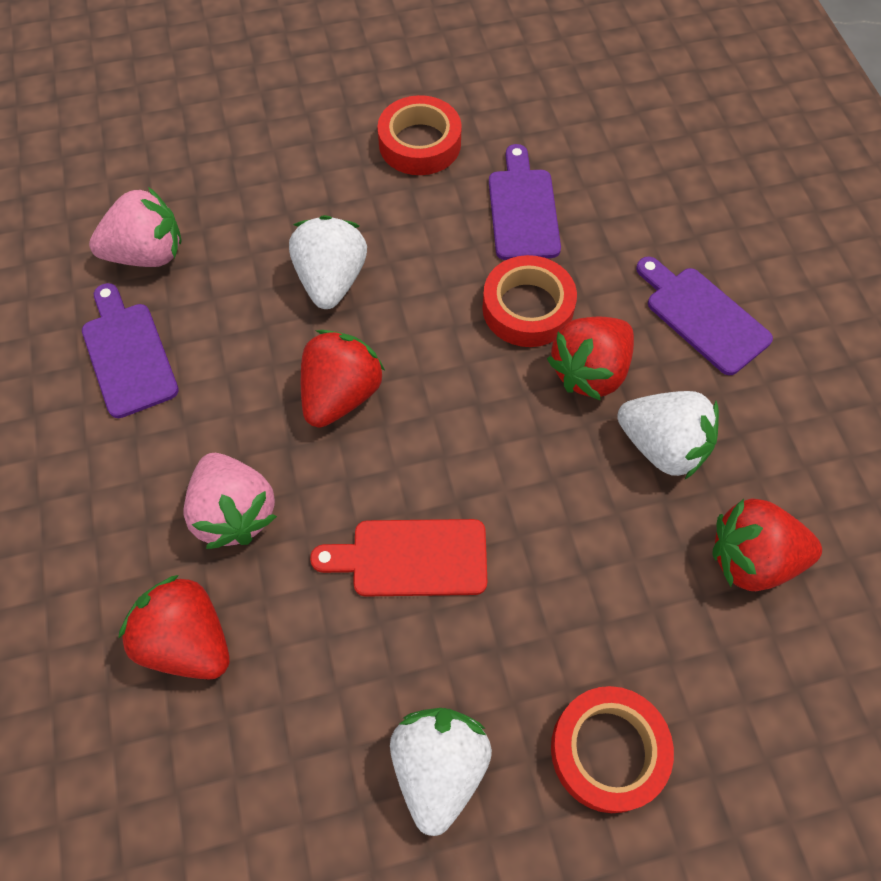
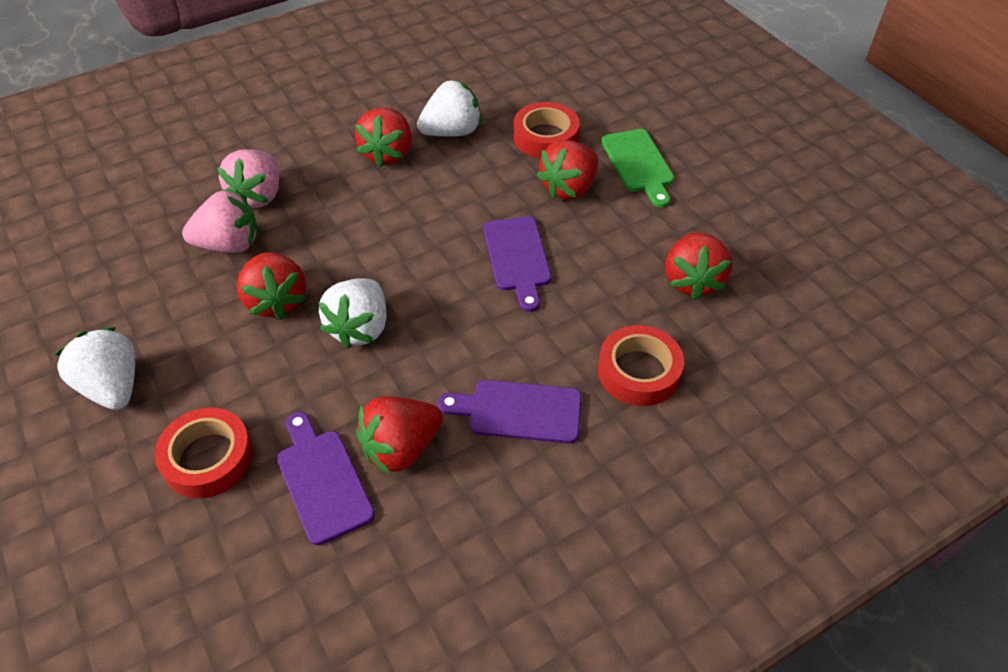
green cutting board: 0 -> 1
red cutting board: 1 -> 0
red strawberry: 4 -> 5

